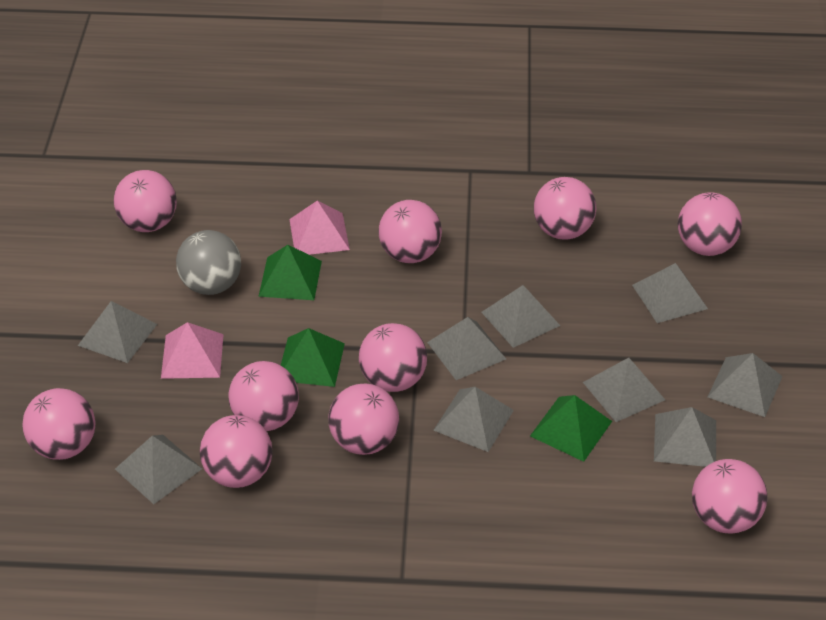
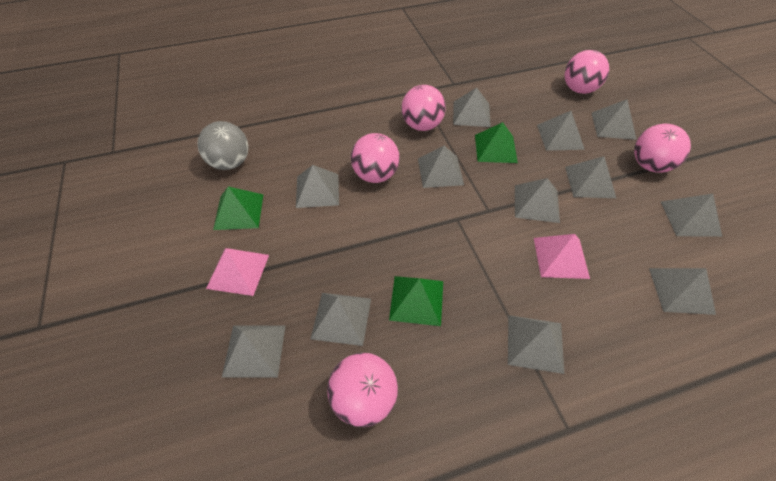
grey pyramid: 9 -> 12
pink ball: 10 -> 5

